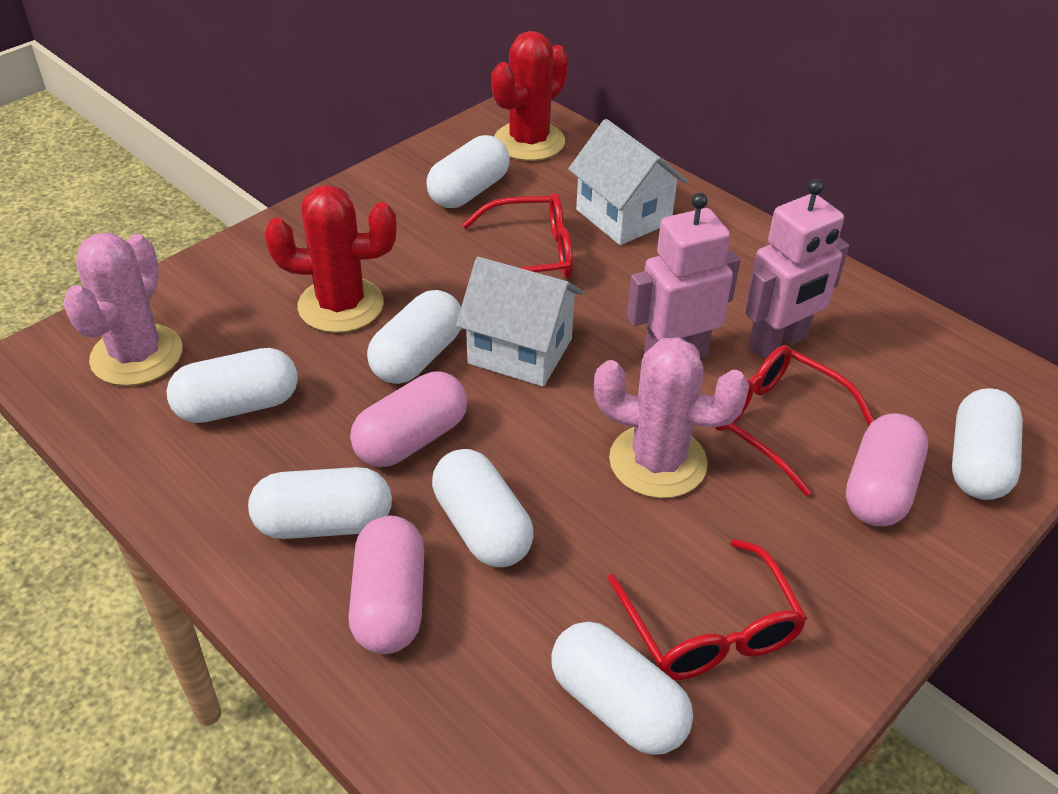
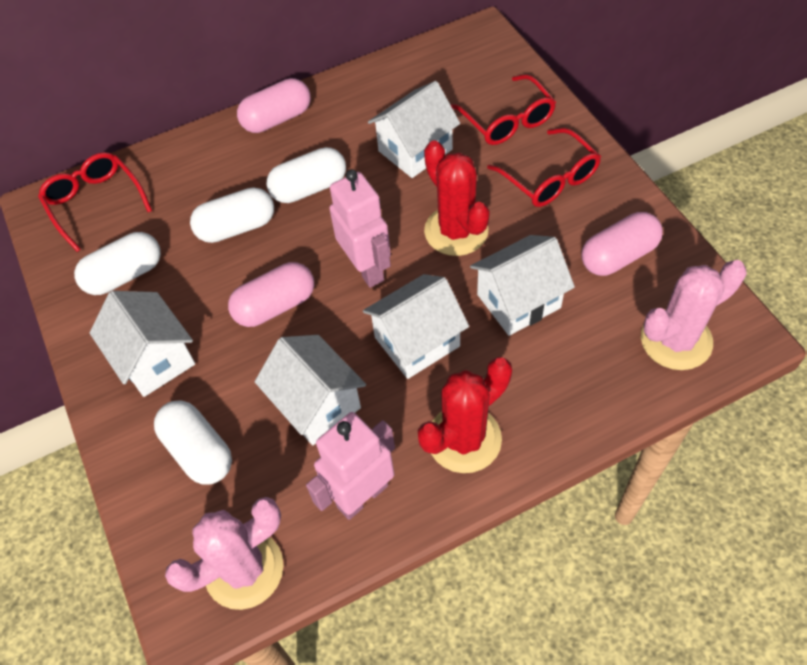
white capsule: 7 -> 4
white house: 2 -> 5

